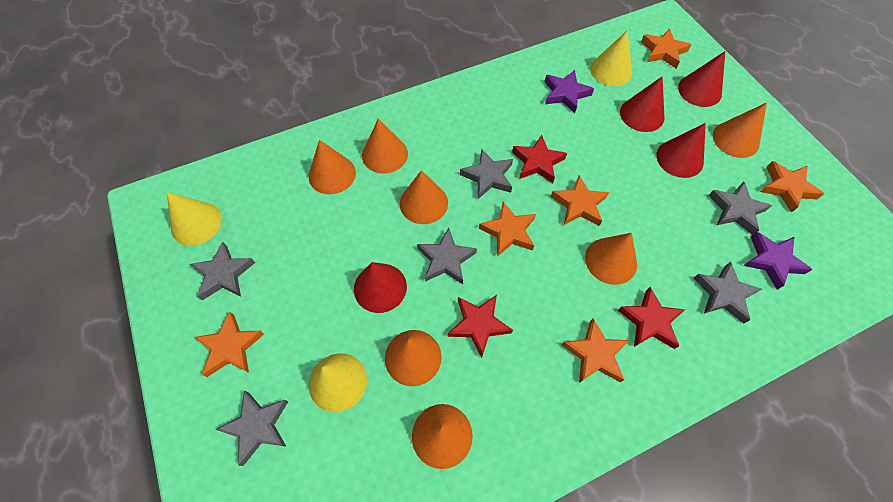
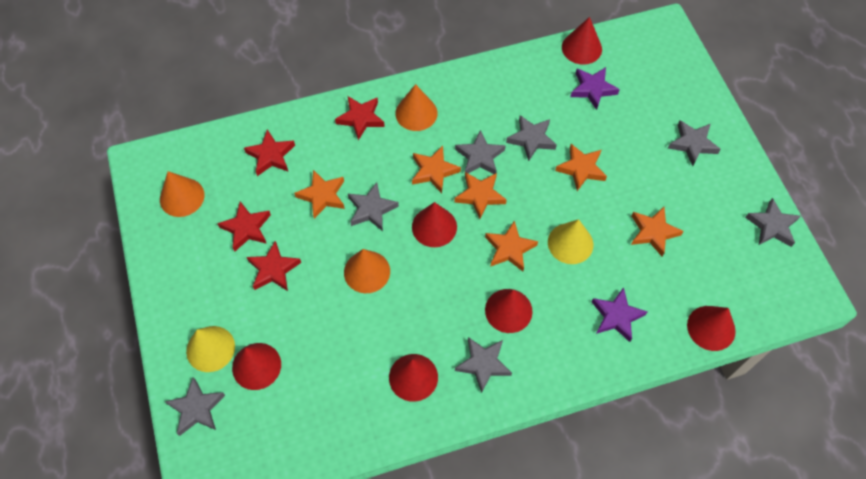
grey star: 6 -> 7
orange cone: 7 -> 3
red cone: 4 -> 6
red star: 3 -> 4
yellow cone: 3 -> 2

